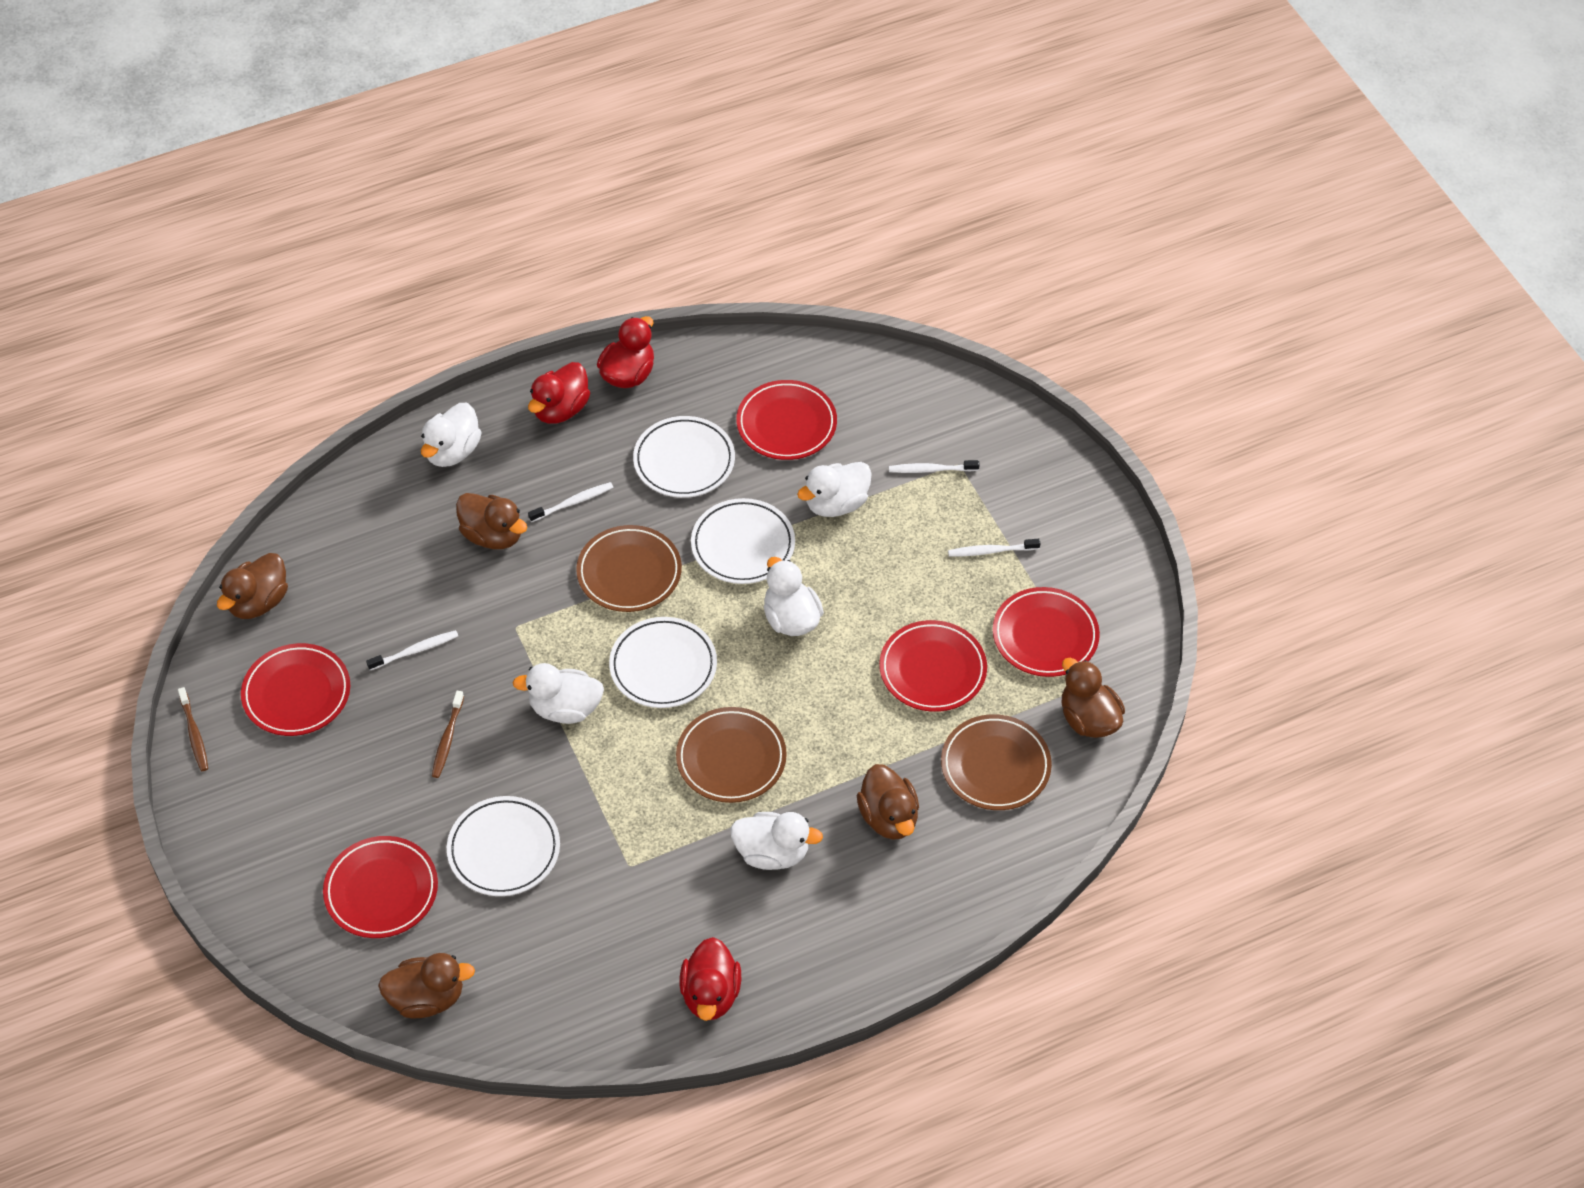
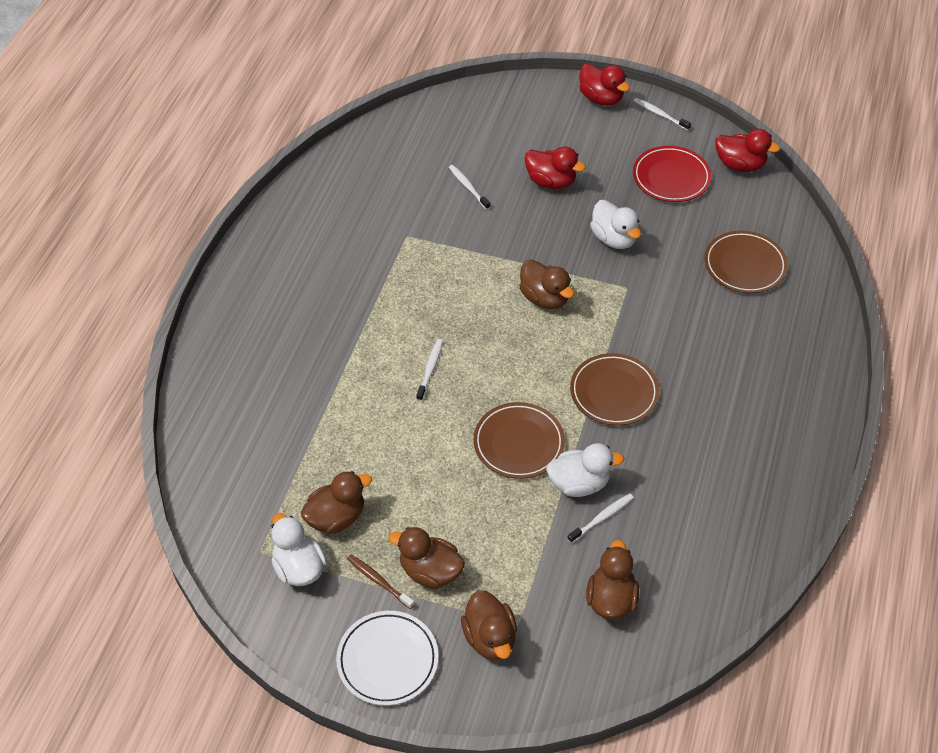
brown toothbrush: 2 -> 1
red plate: 5 -> 1
white duck: 5 -> 3
white plate: 4 -> 1

